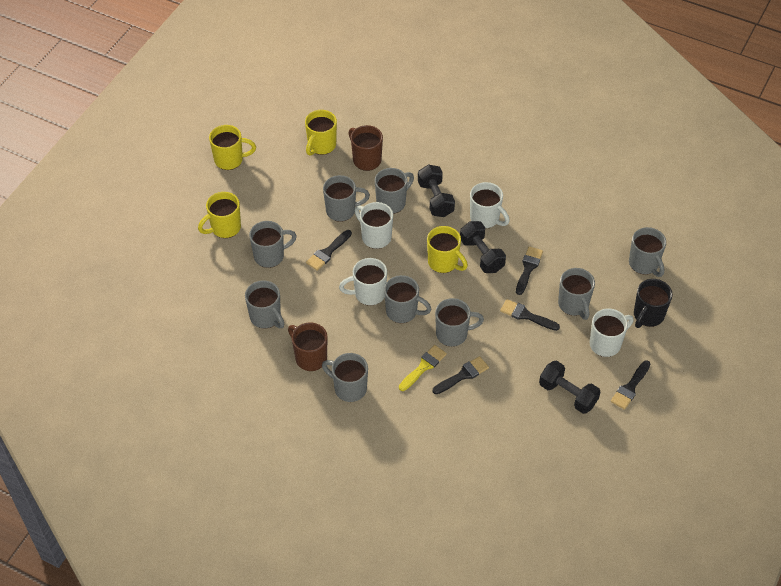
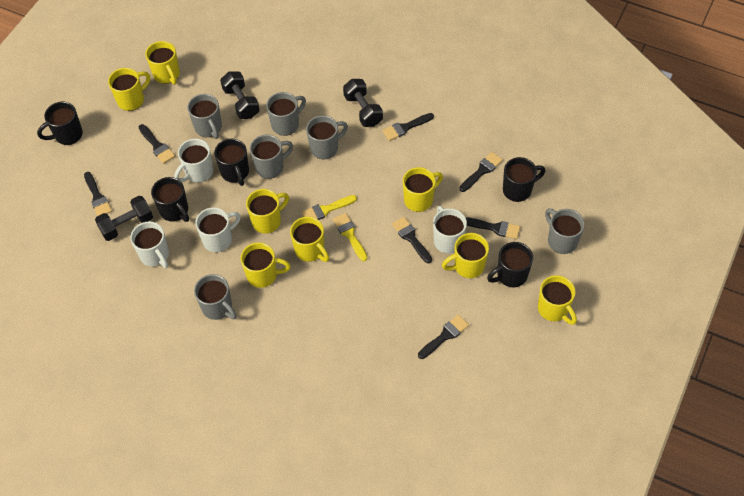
black brush: 5 -> 7
black mug: 1 -> 5
brown mug: 2 -> 0
grey mug: 9 -> 6
yellow brush: 1 -> 2
yellow mug: 4 -> 8

